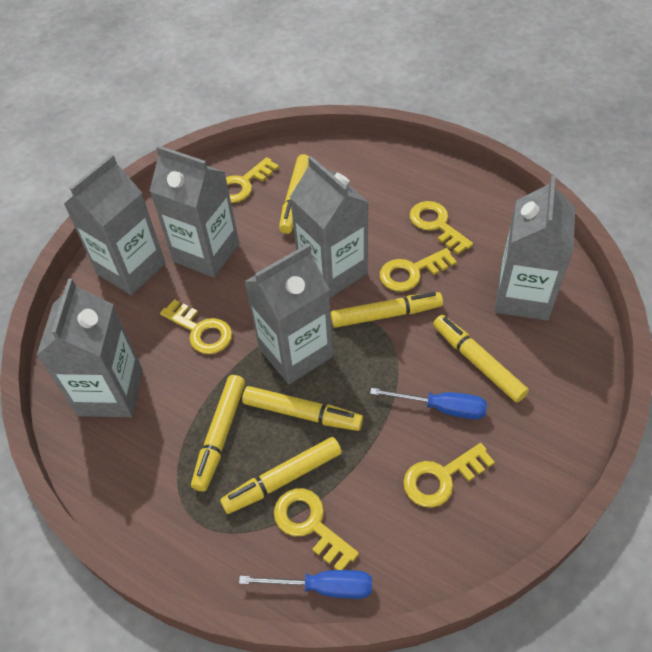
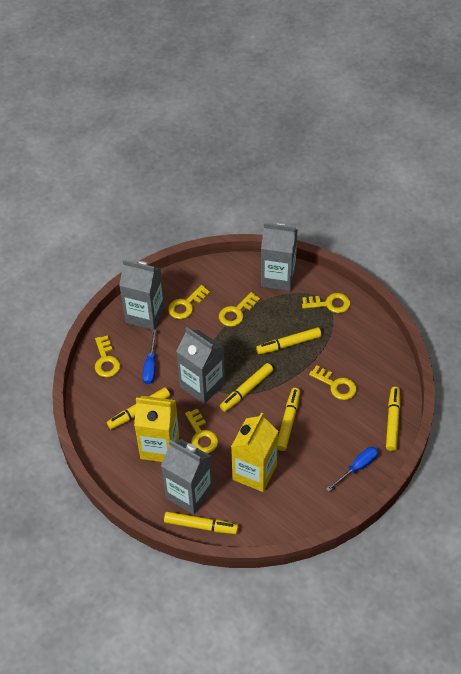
grey carton: 6 -> 4
yellow carton: 0 -> 2

